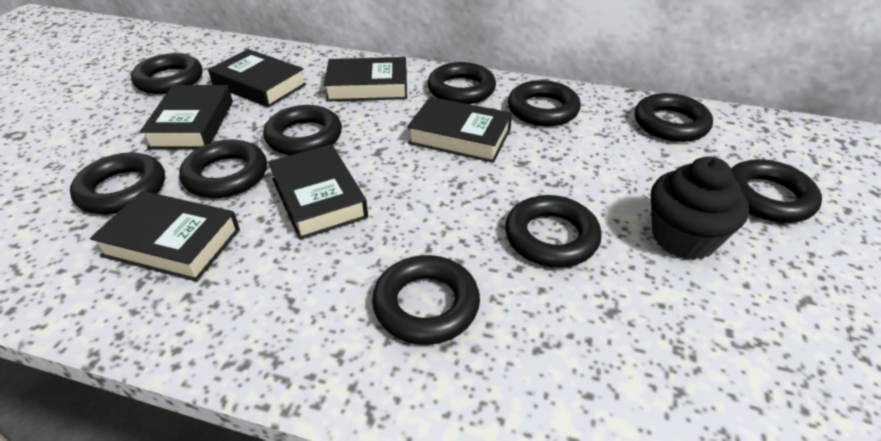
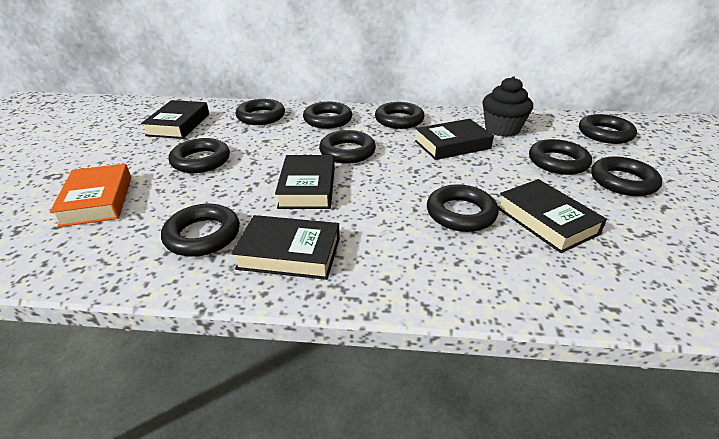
black book: 6 -> 5
orange book: 0 -> 1

